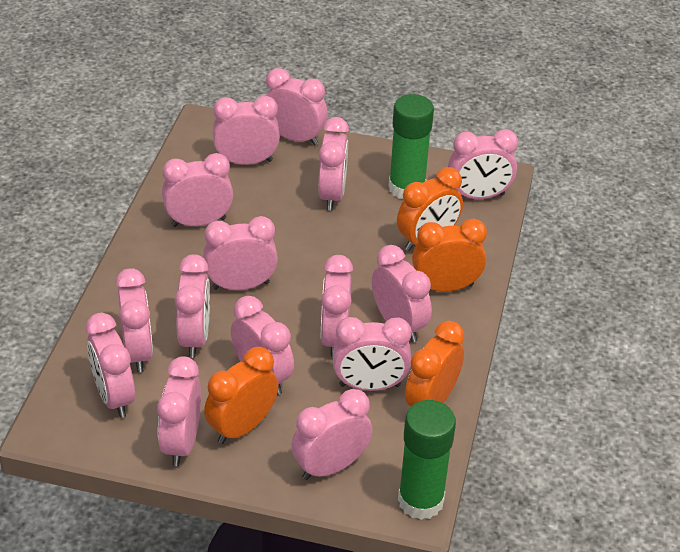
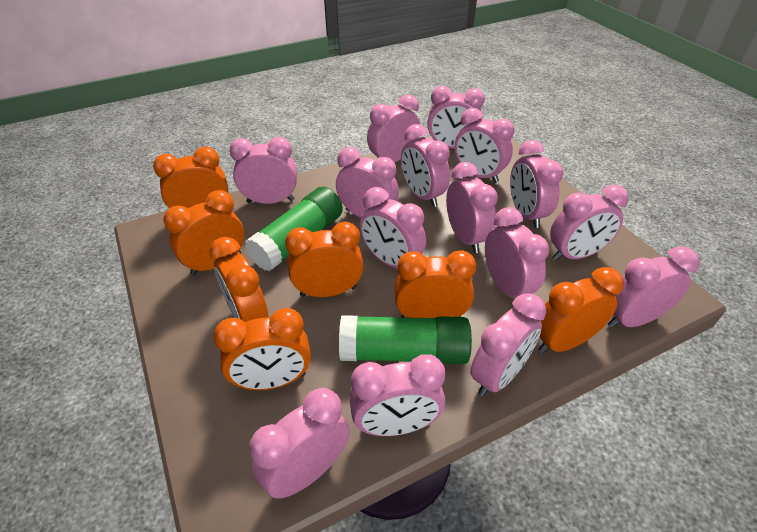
orange clock: 4 -> 7

